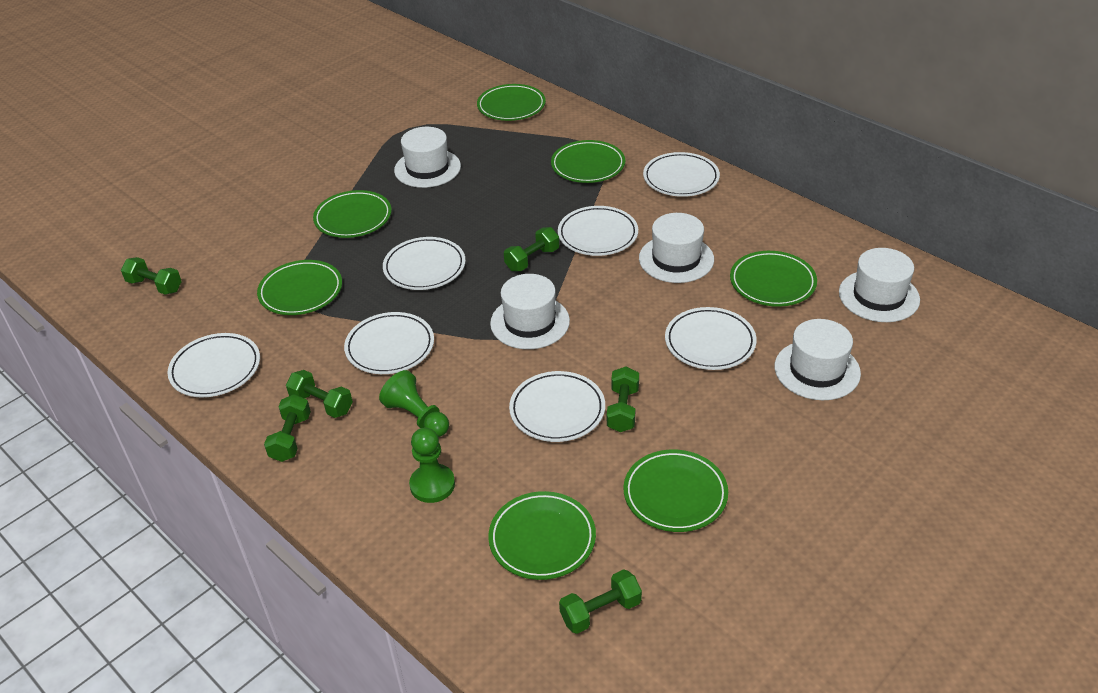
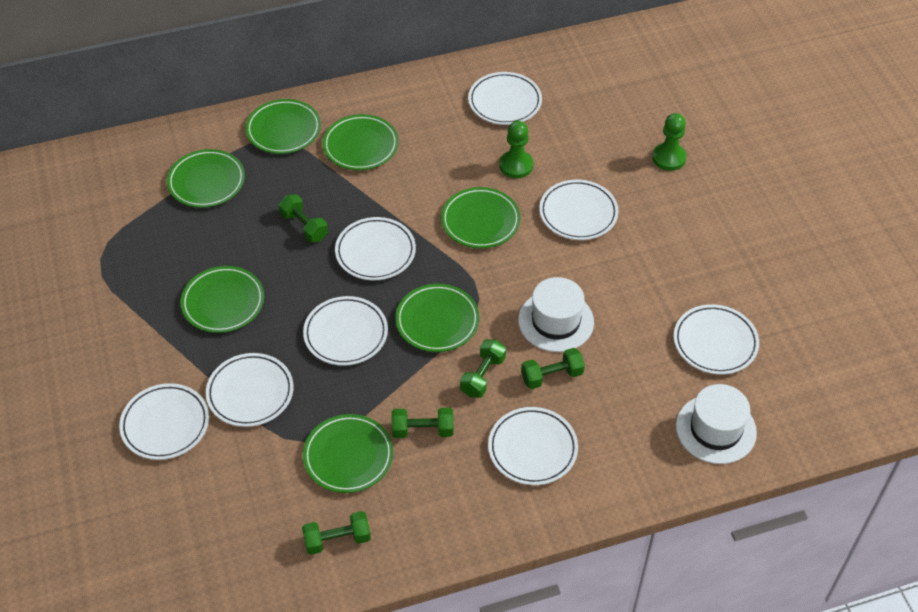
green dumbbell: 6 -> 5
white hat: 5 -> 2
white plate: 7 -> 8

